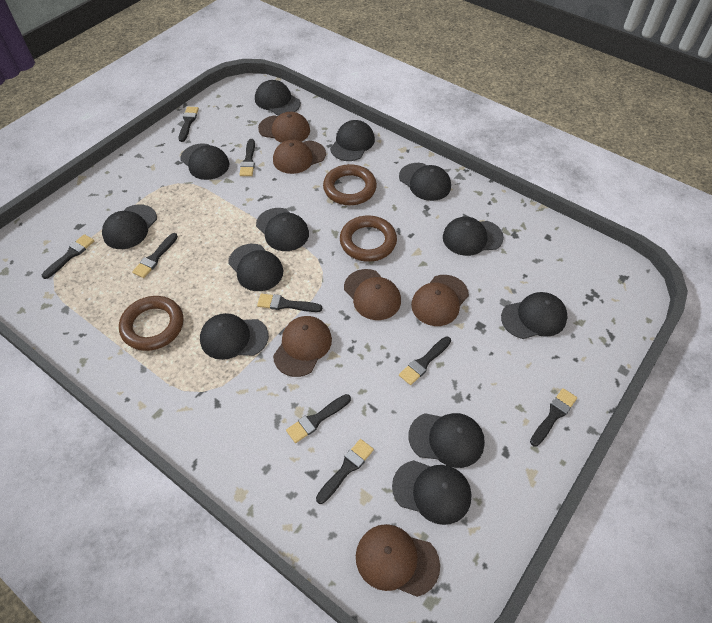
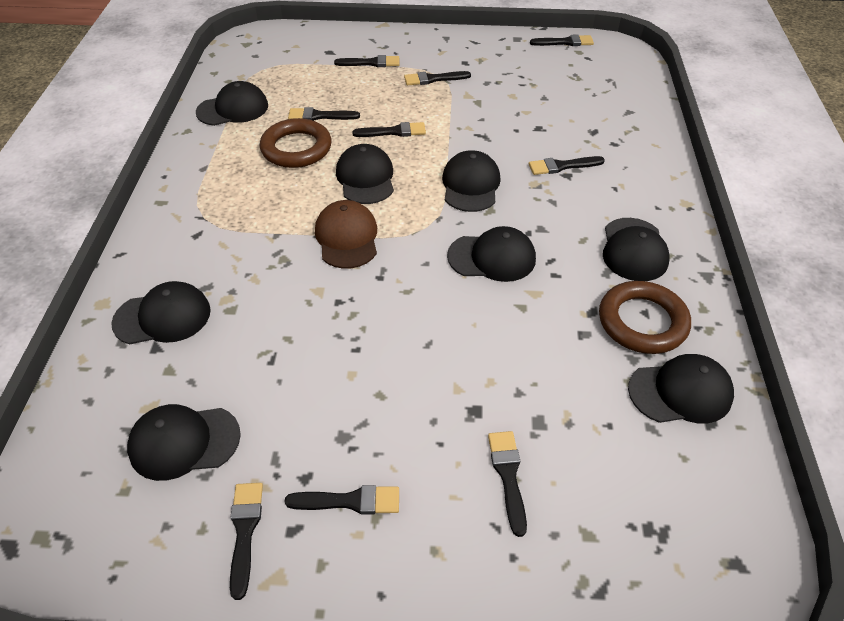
black cap: 12 -> 8
brown cap: 6 -> 1
brown ring: 3 -> 2

